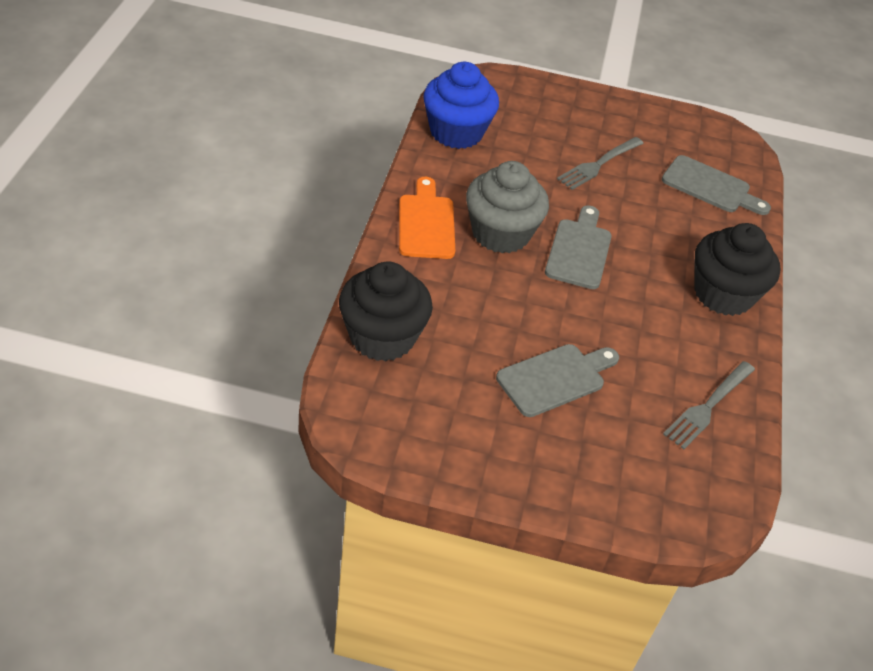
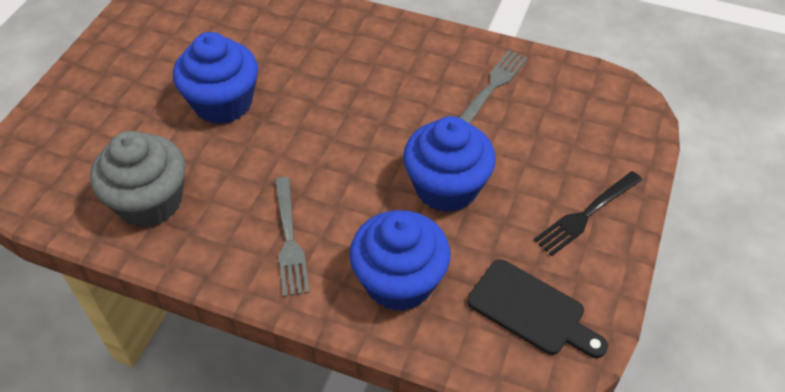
black cupcake: 2 -> 0
black cutting board: 0 -> 1
black fork: 0 -> 1
blue cupcake: 1 -> 3
grey cutting board: 3 -> 0
orange cutting board: 1 -> 0

